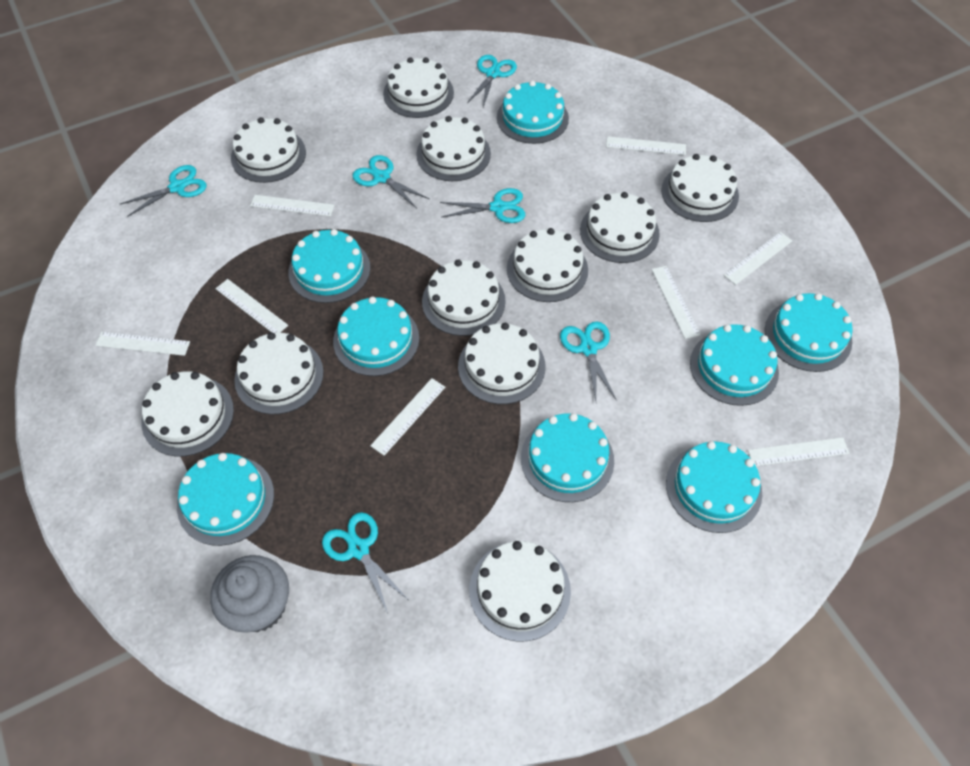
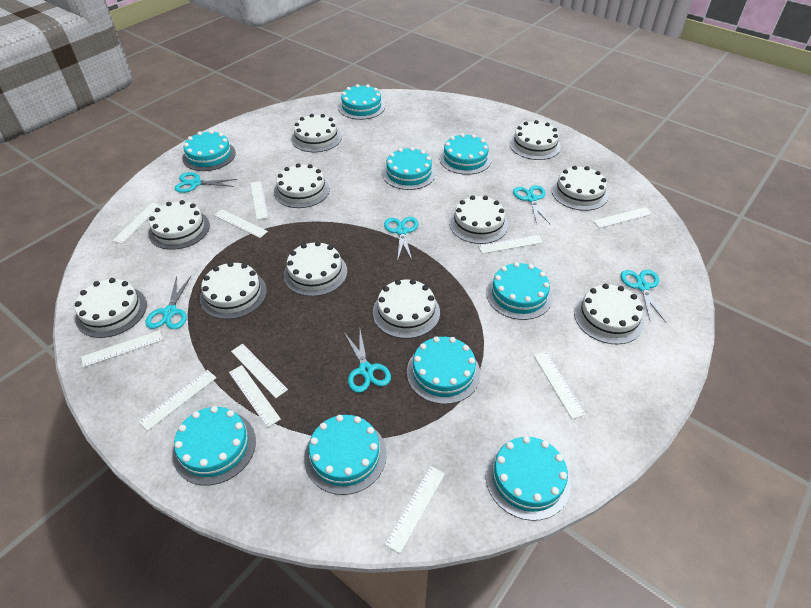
grey cupcake: 1 -> 0
turquoise cake: 8 -> 9
white ruler: 8 -> 11

